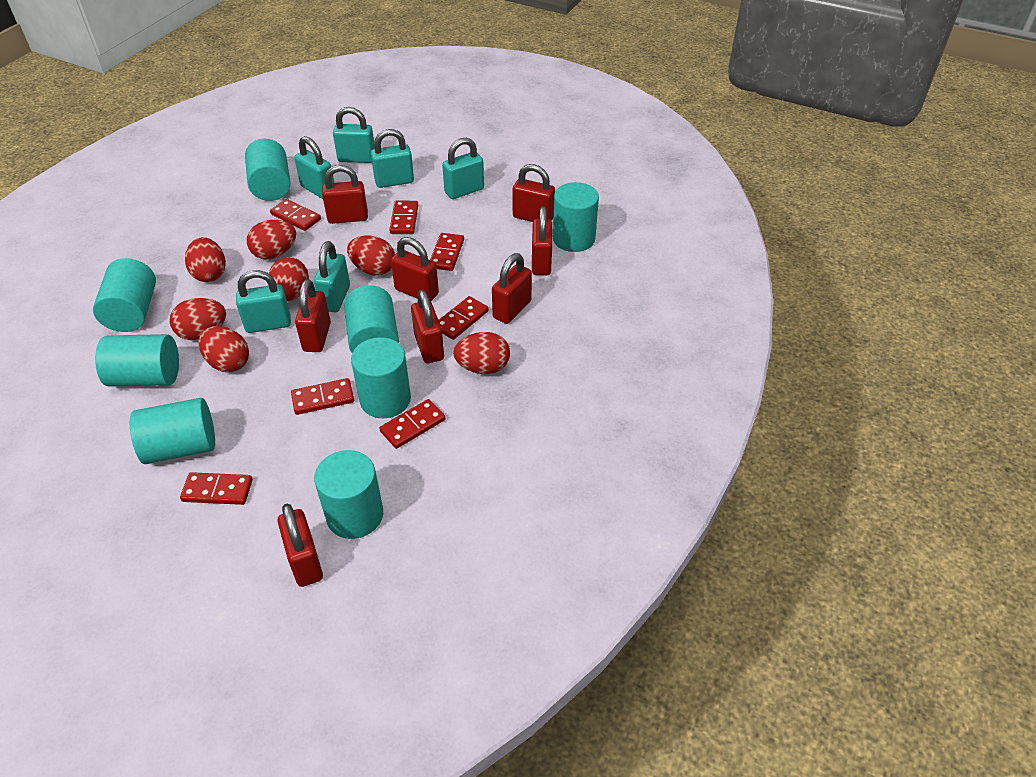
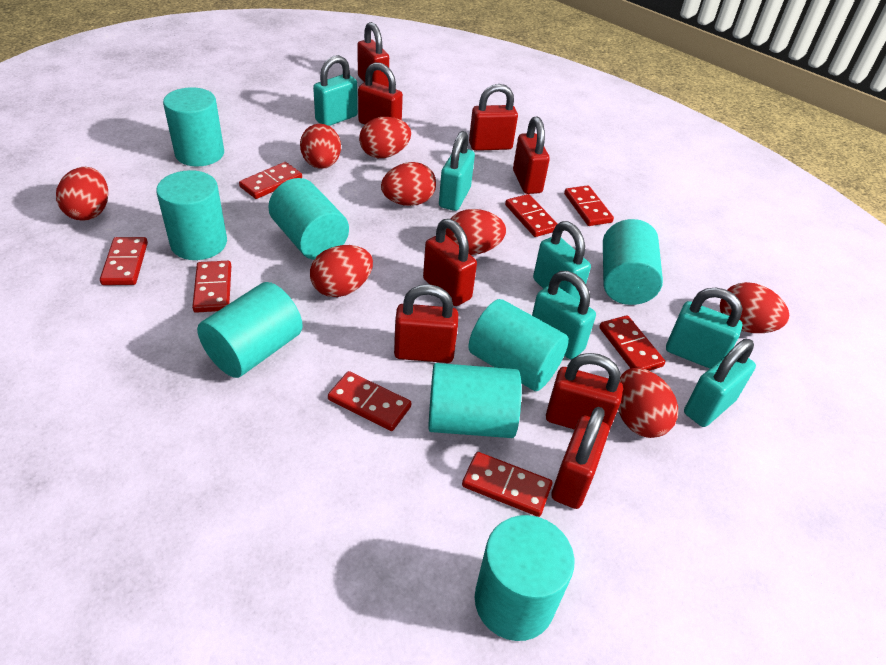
red domino: 7 -> 8
red egg: 7 -> 8

